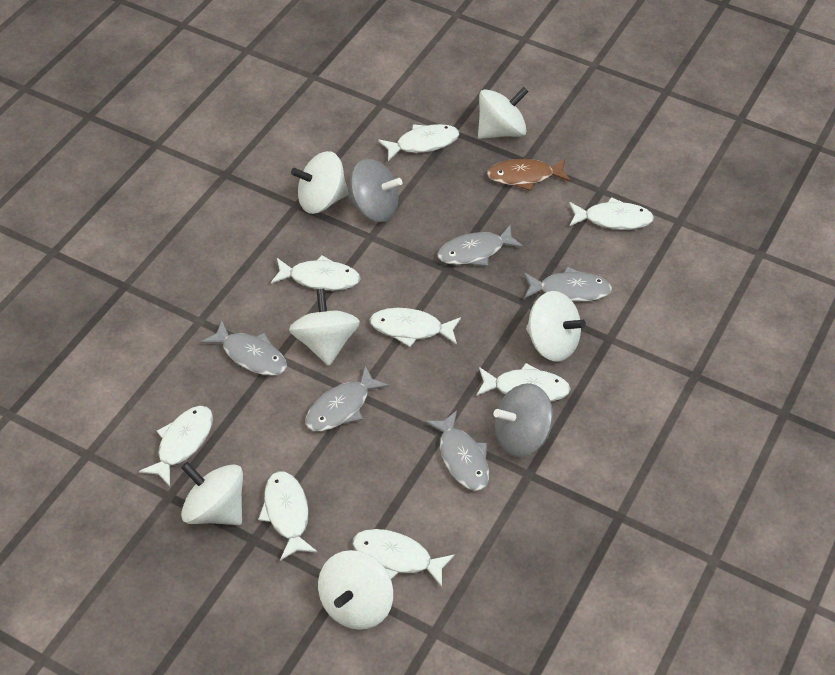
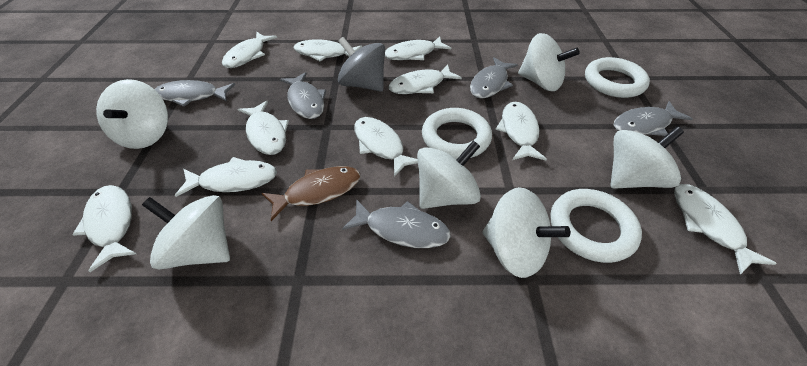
grey spinning top: 2 -> 1
white fish: 8 -> 10
white ring: 0 -> 3

